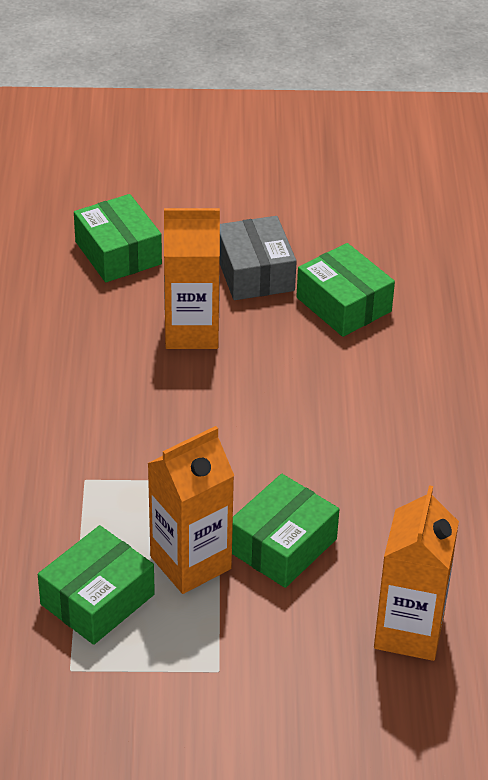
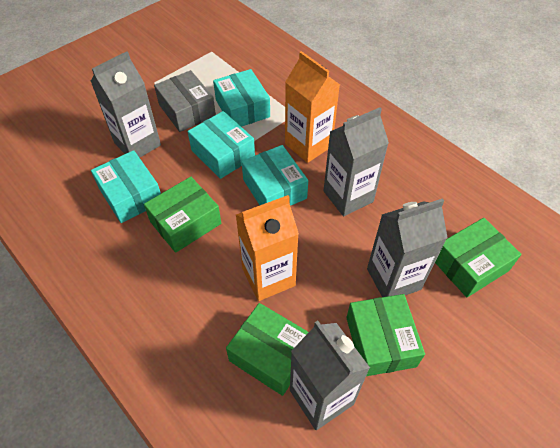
grey carton: 0 -> 4
orange carton: 3 -> 2
turquoise box: 0 -> 4

